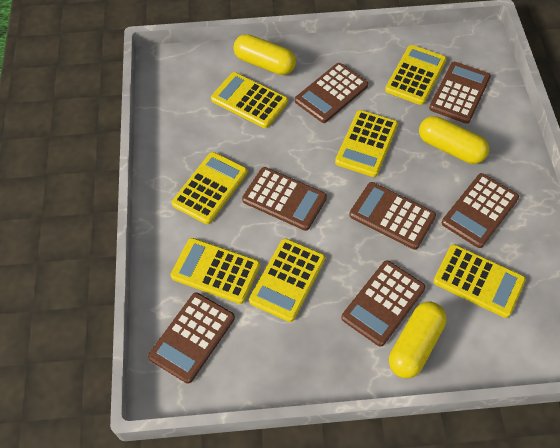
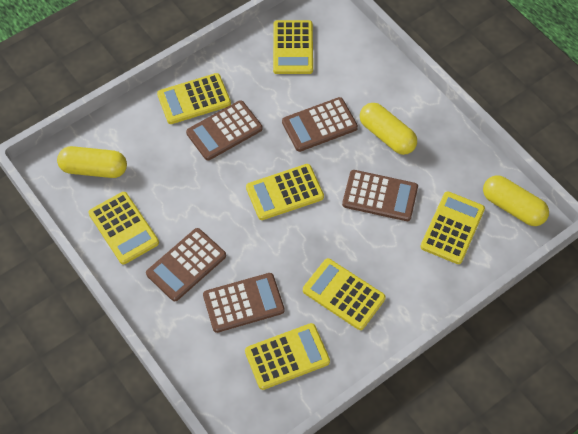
brown calculator: 7 -> 5

